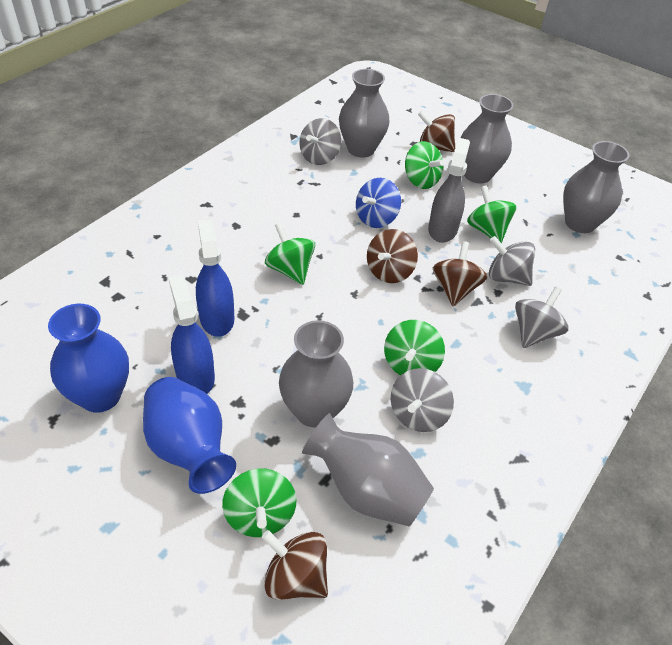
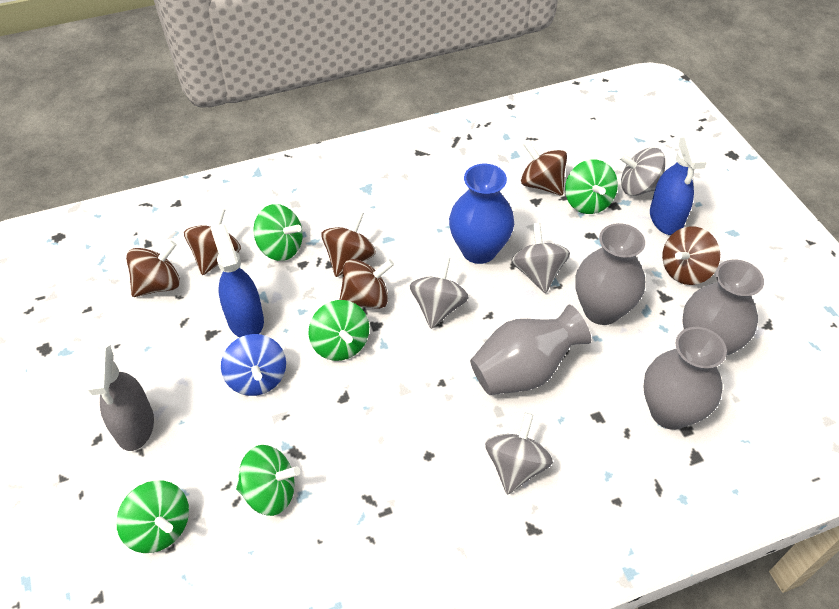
blue vase: 2 -> 1
brown spinning top: 4 -> 6
grey vase: 5 -> 4

